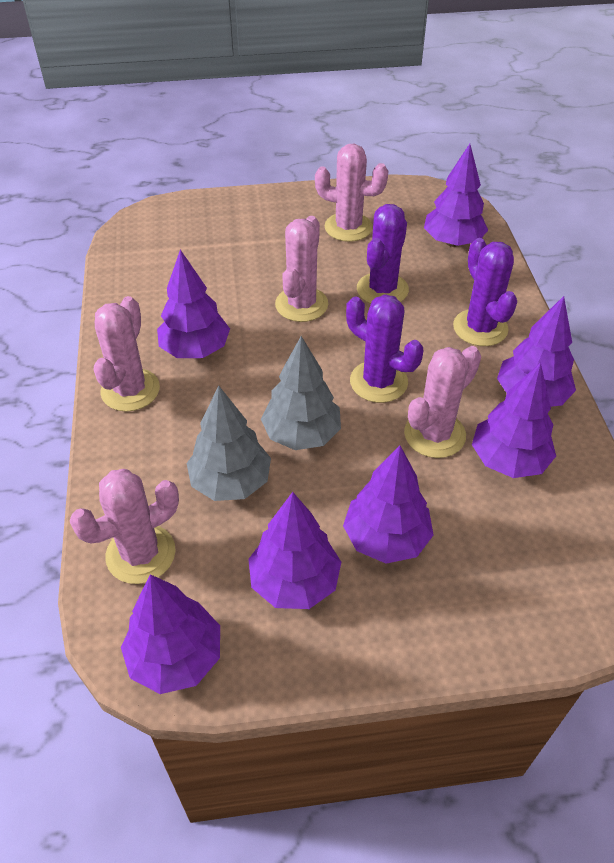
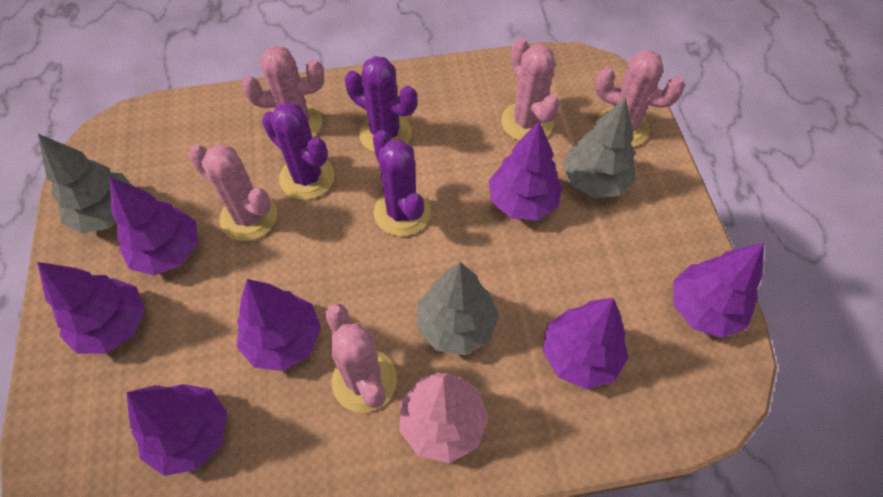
grey tree: 2 -> 3
pink tree: 0 -> 1

